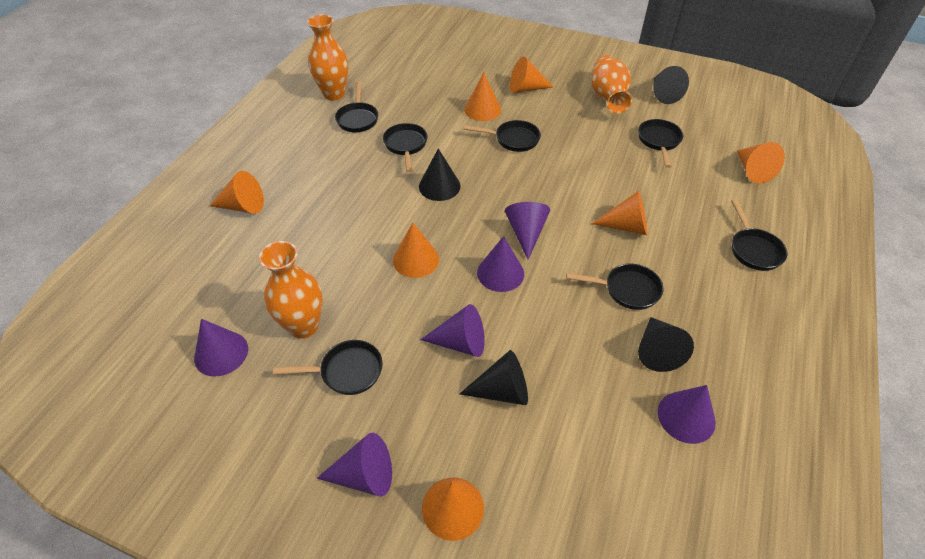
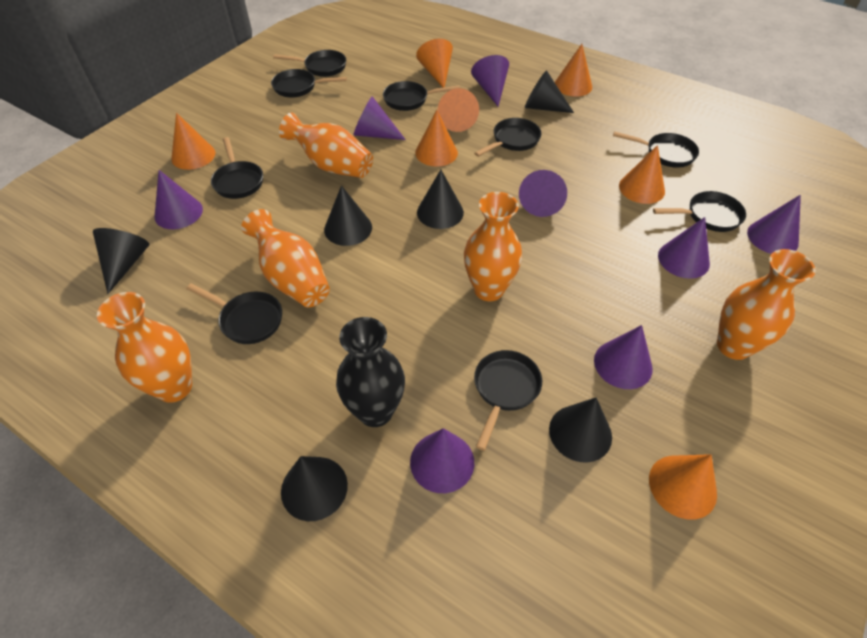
black cone: 4 -> 6
black pan: 7 -> 9
black vase: 0 -> 1
orange vase: 3 -> 5
purple cone: 6 -> 8

